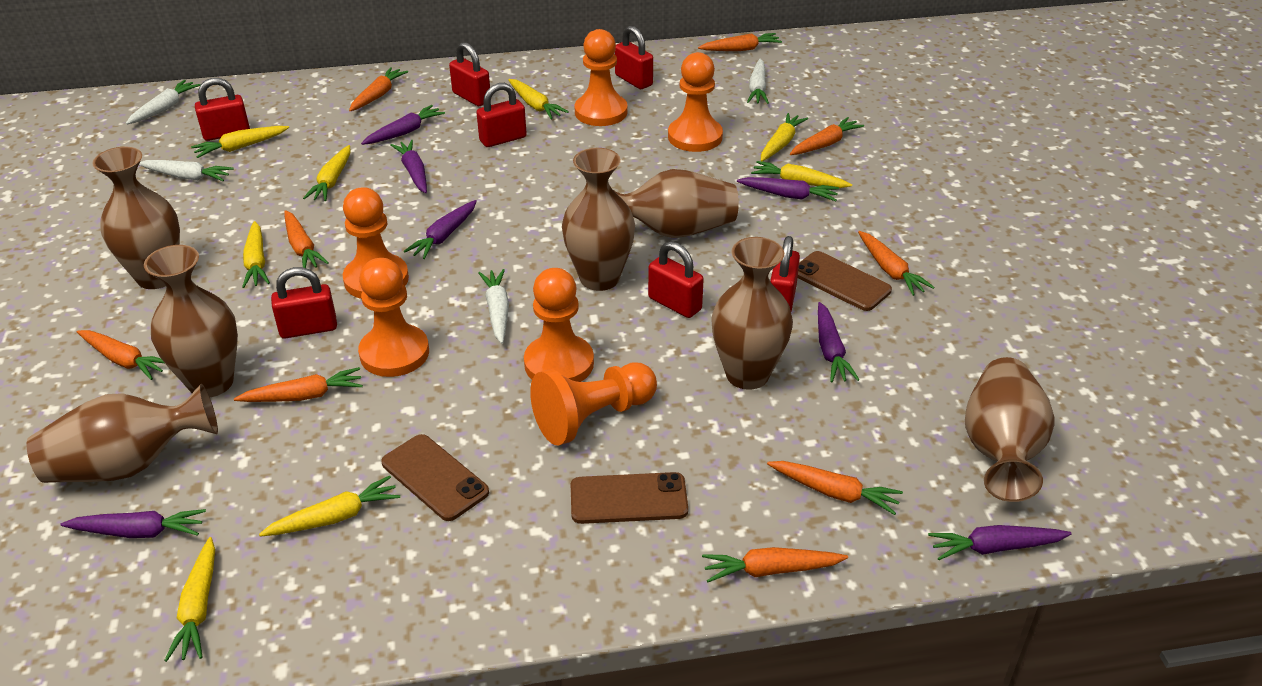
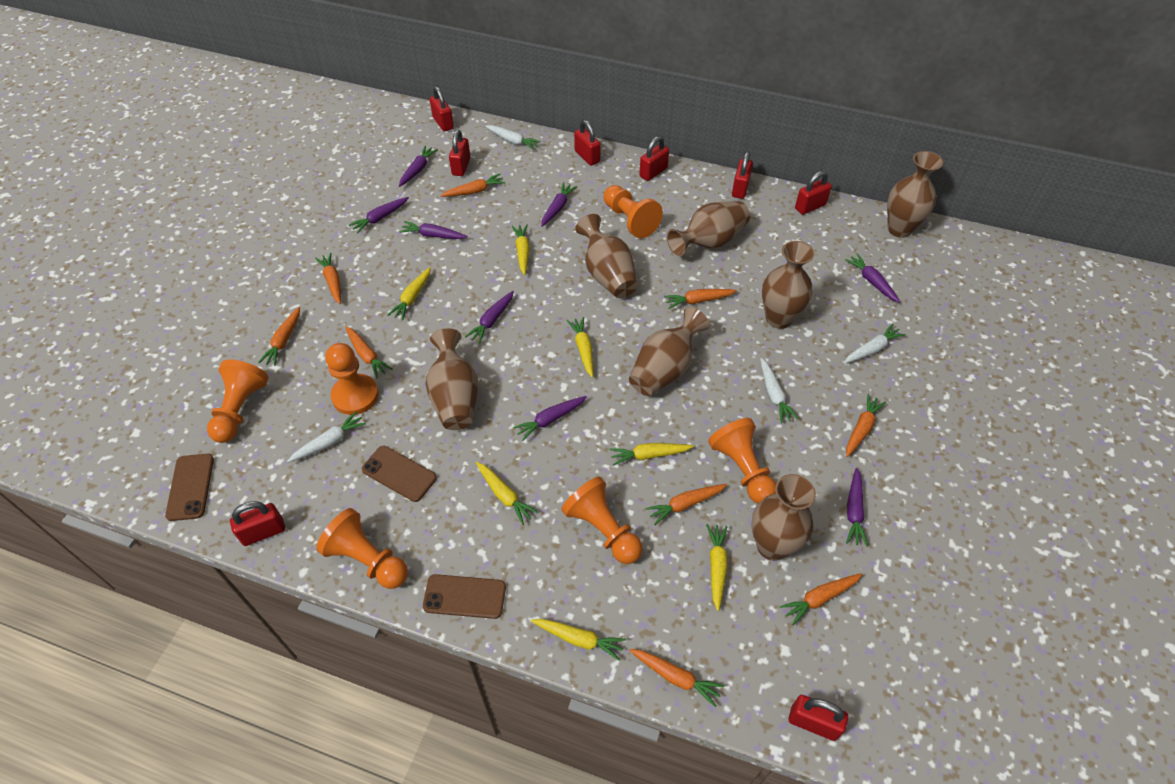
purple carrot: 7 -> 8
red padlock: 7 -> 8
yellow carrot: 8 -> 7

